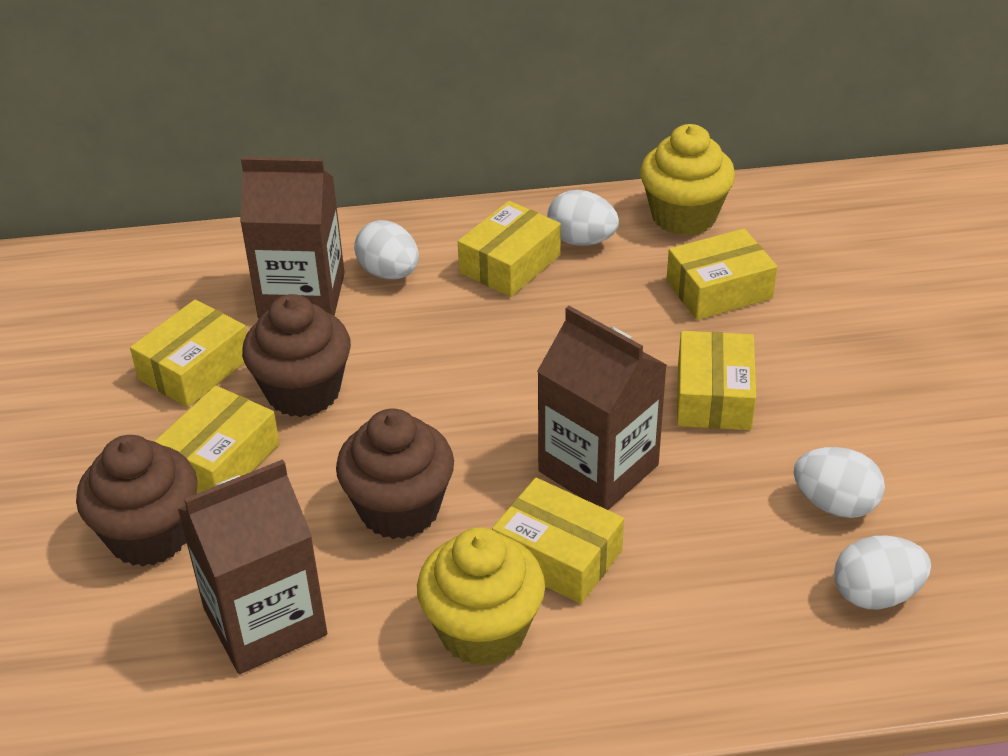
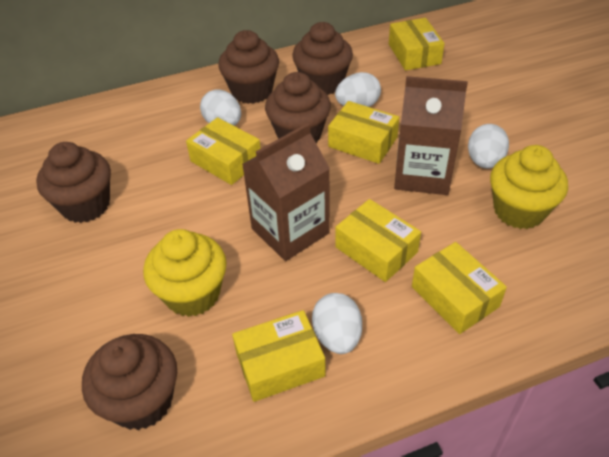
brown carton: 3 -> 2
brown cupcake: 3 -> 5

